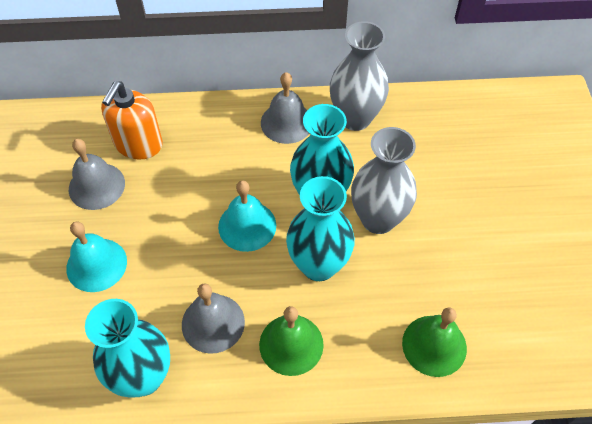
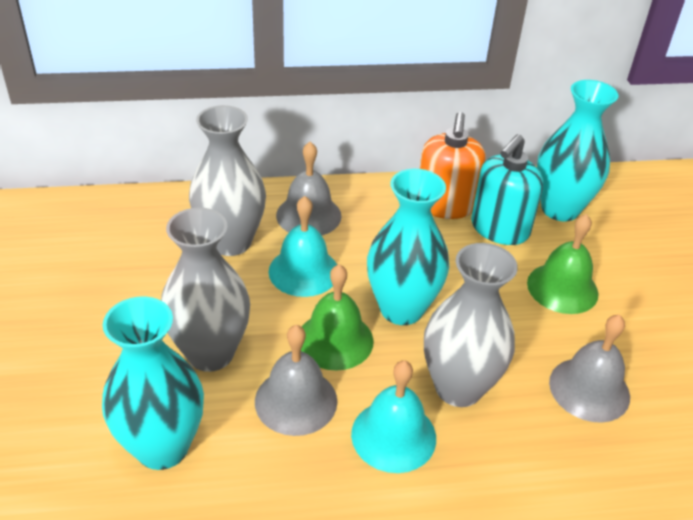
grey vase: 2 -> 3
turquoise soap dispenser: 0 -> 1

